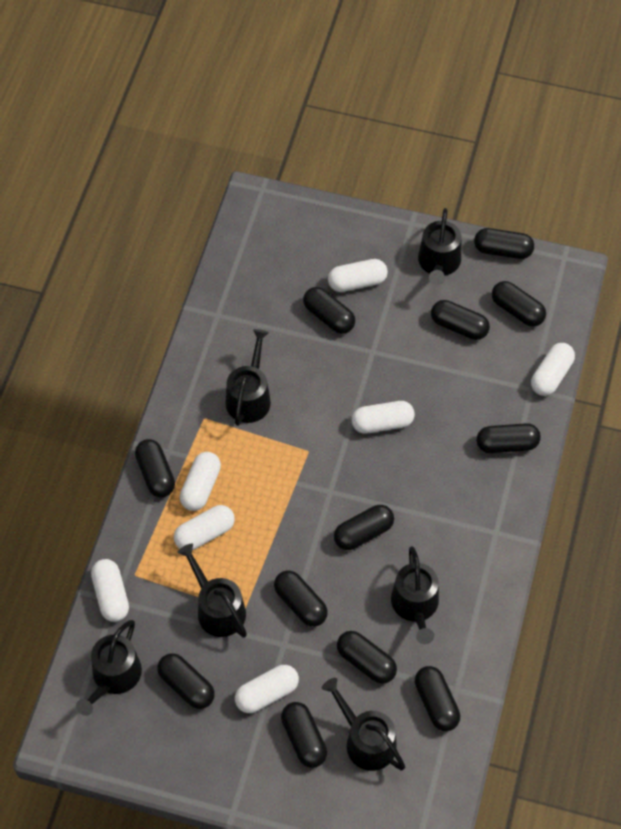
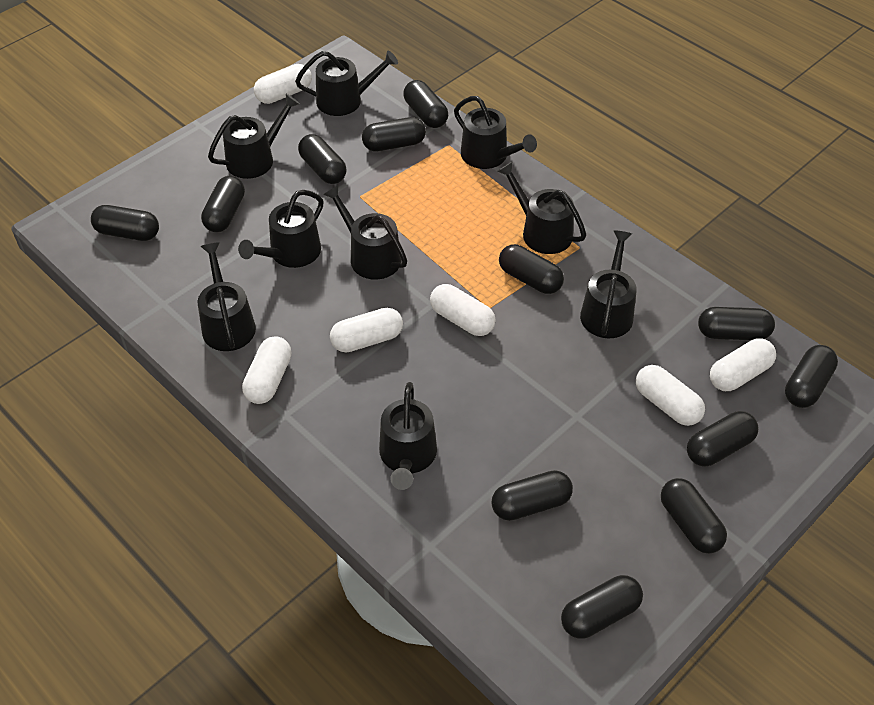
black watering can: 6 -> 9
white capsule: 7 -> 6

